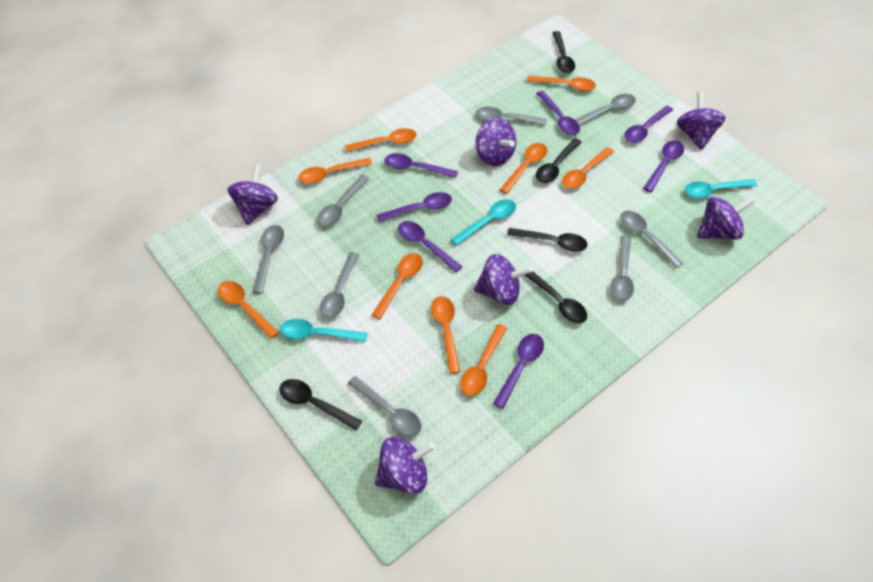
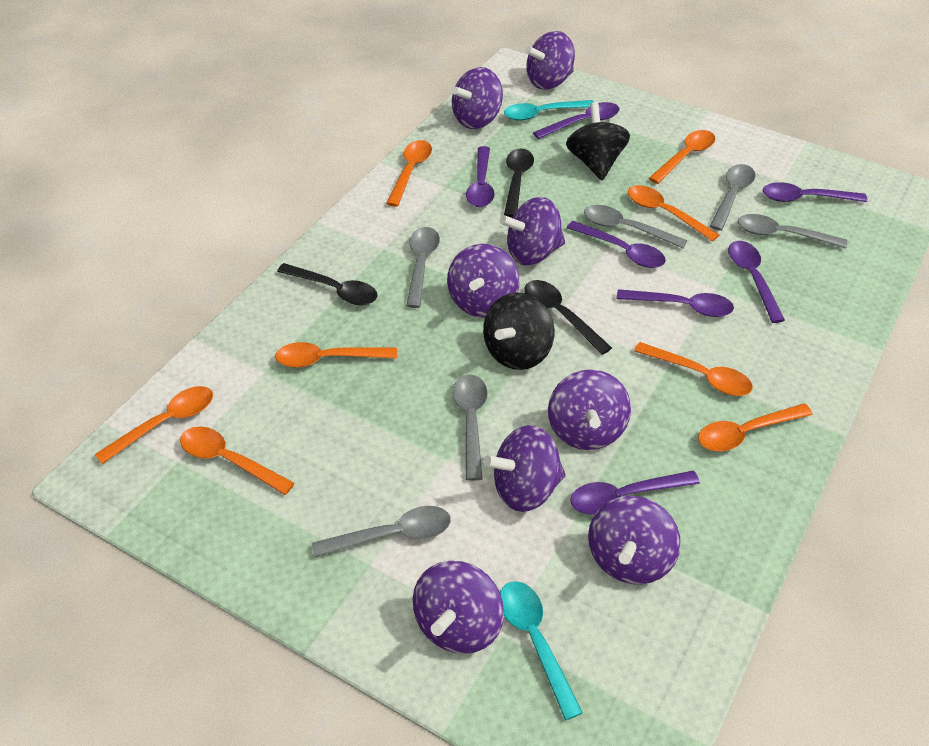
black spinning top: 0 -> 2
black spoon: 5 -> 3
grey spoon: 8 -> 6
orange spoon: 9 -> 8
purple spinning top: 6 -> 8
turquoise spoon: 3 -> 2

